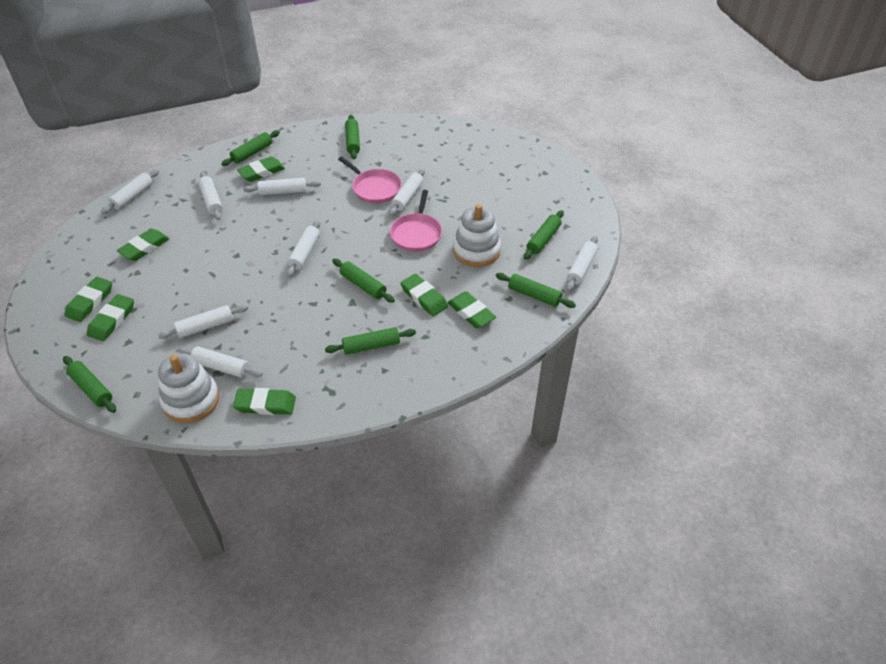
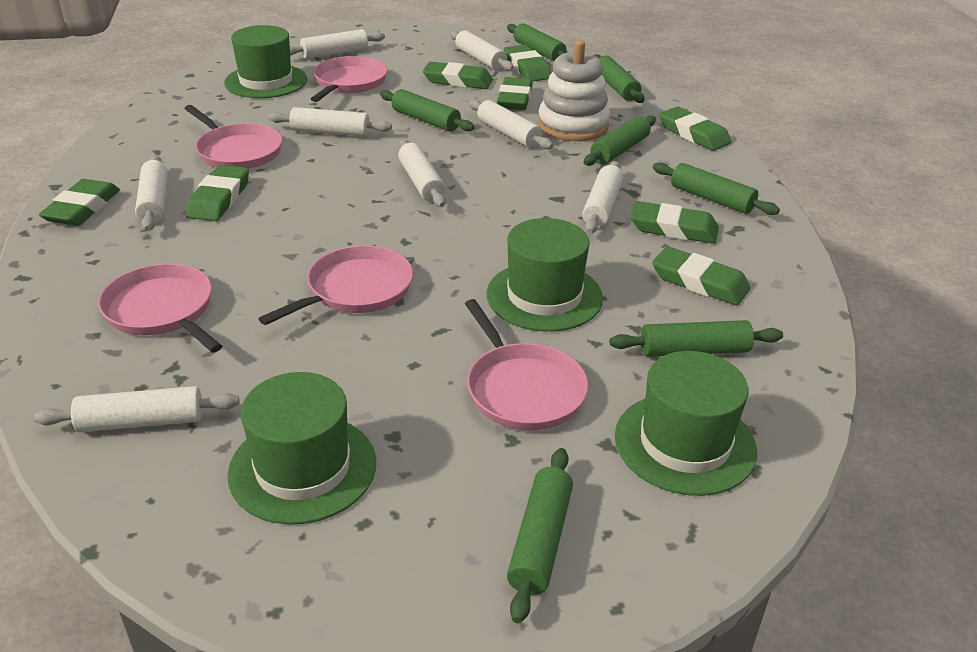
green eraser: 7 -> 8
green hat: 0 -> 4
pink pan: 2 -> 5
white stacking toy: 2 -> 1

